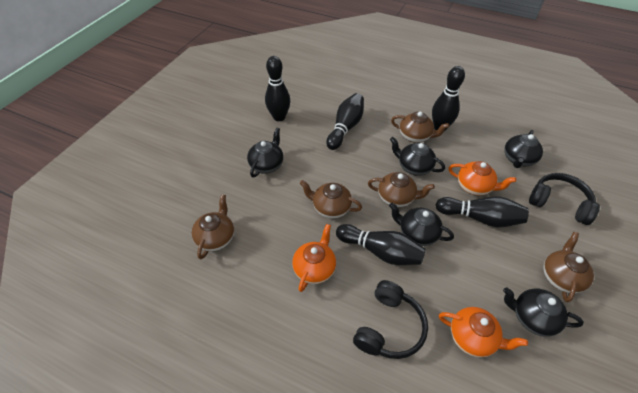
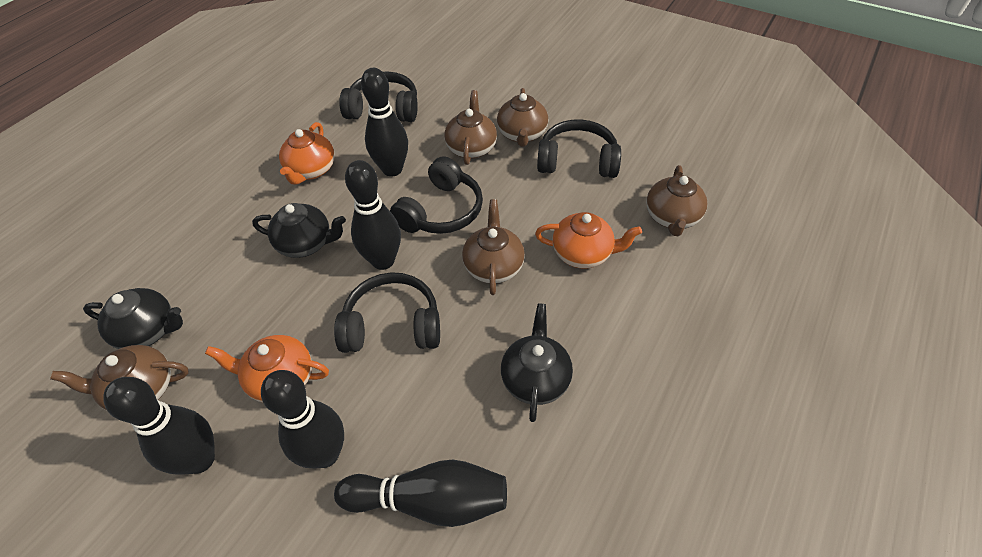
black headphones: 2 -> 4
black teapot: 5 -> 3

